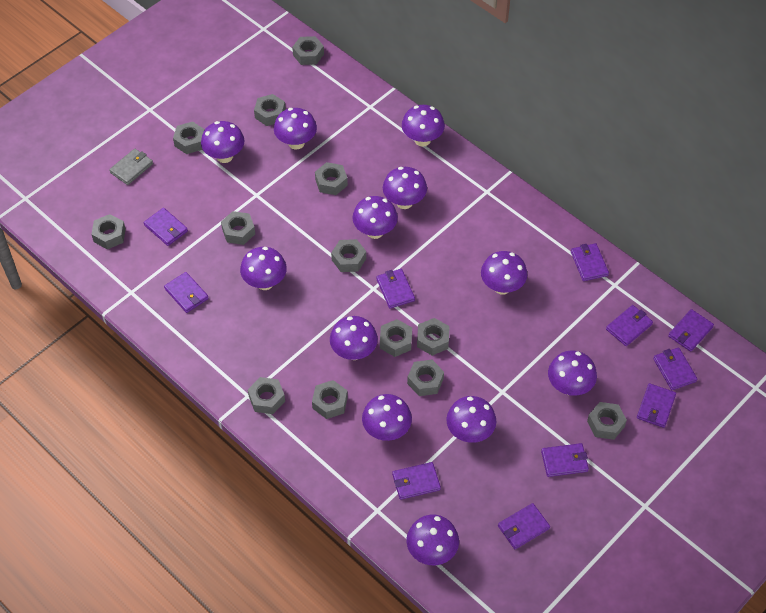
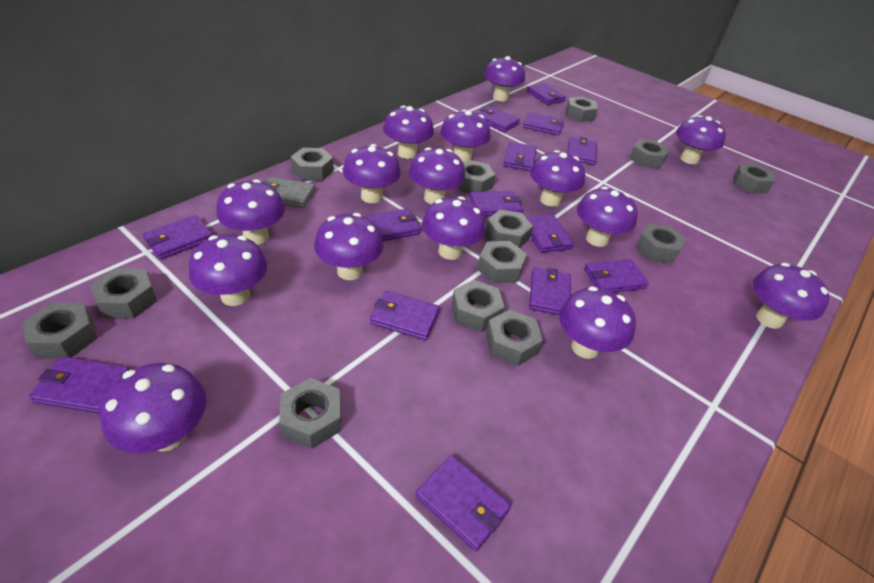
purple mushroom: 12 -> 15
purple wallet: 11 -> 14

